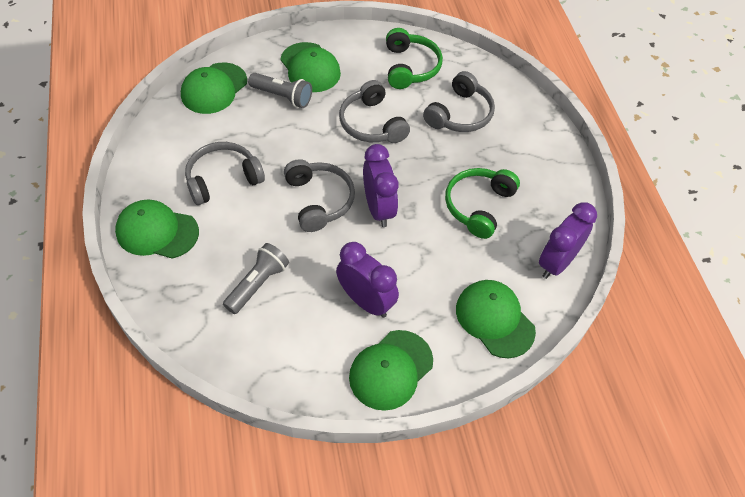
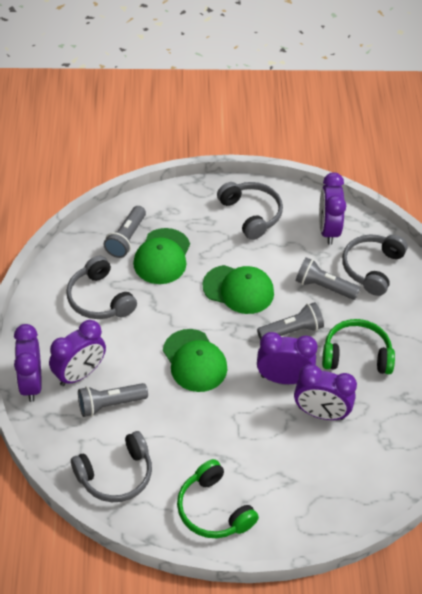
green cap: 5 -> 3
grey flashlight: 2 -> 4
purple clock: 3 -> 5

